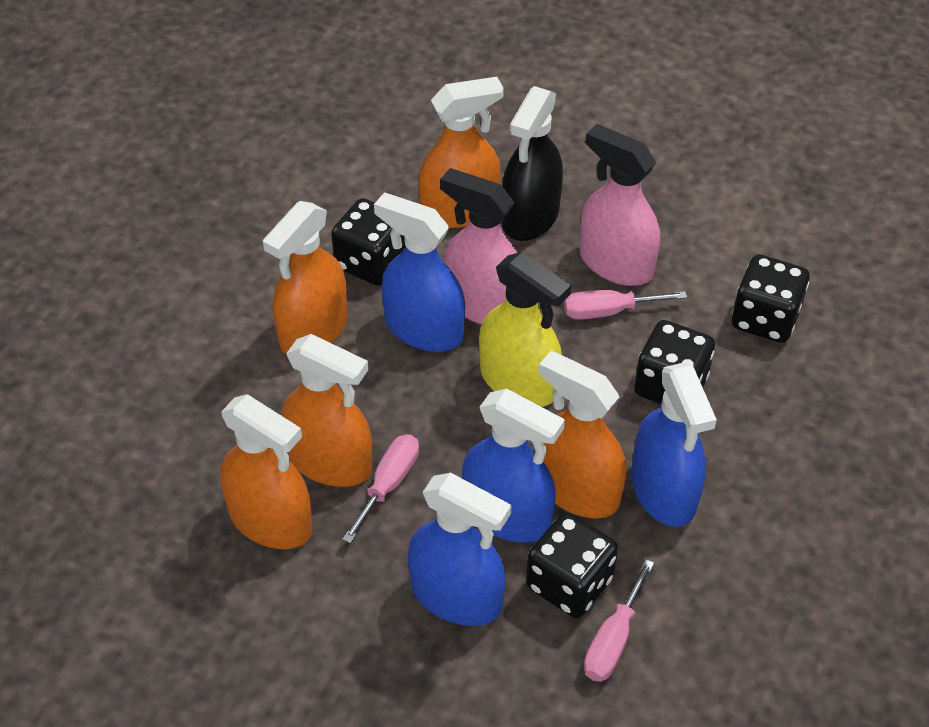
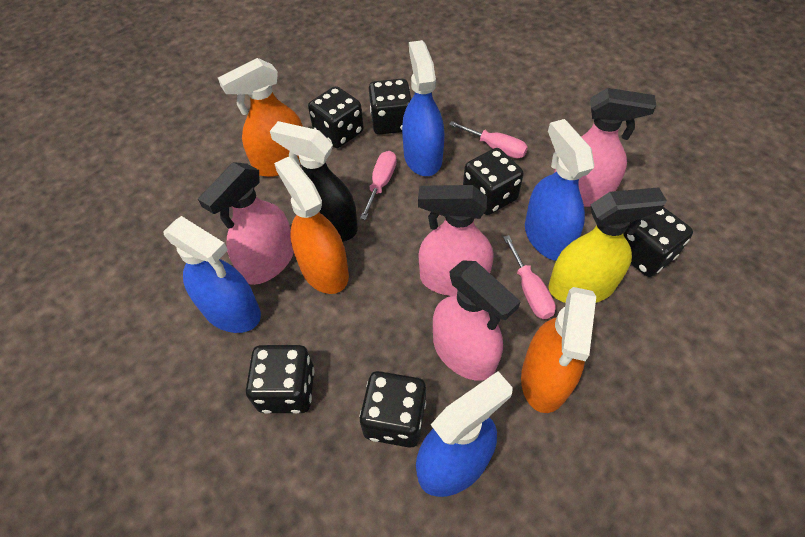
black dice: 4 -> 6
orange spray bottle: 5 -> 3
pink spray bottle: 2 -> 4

